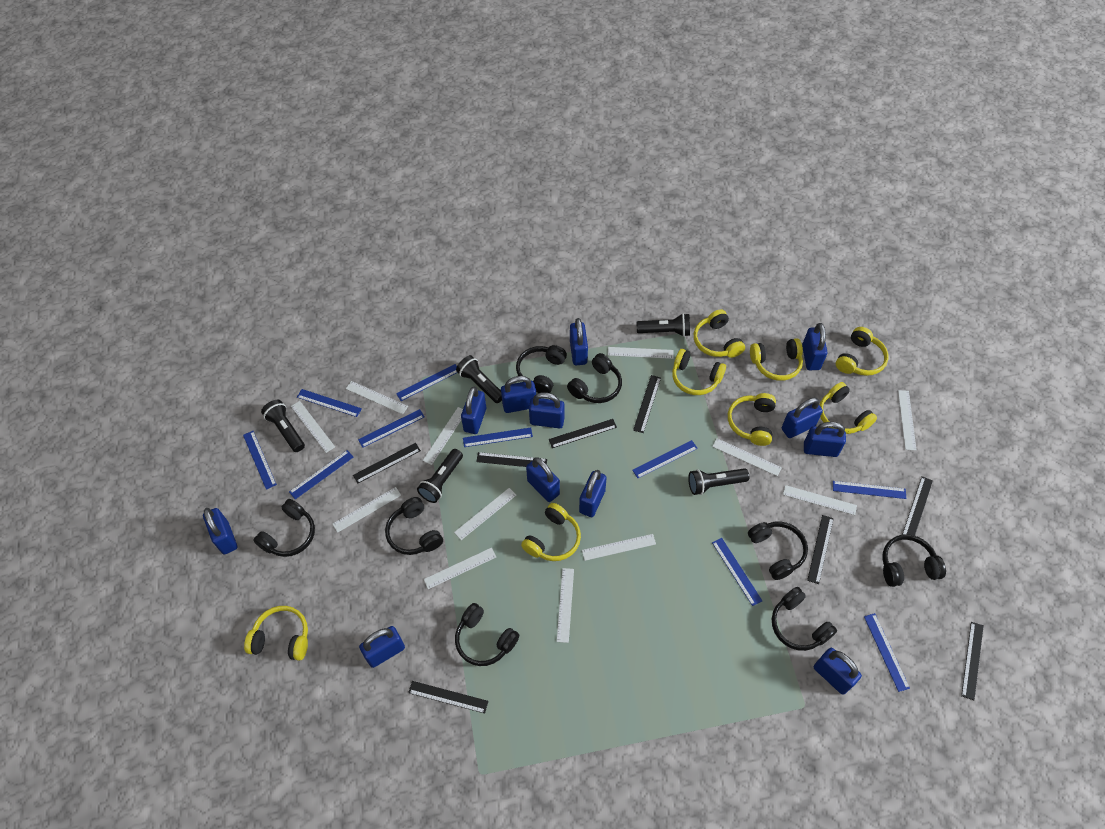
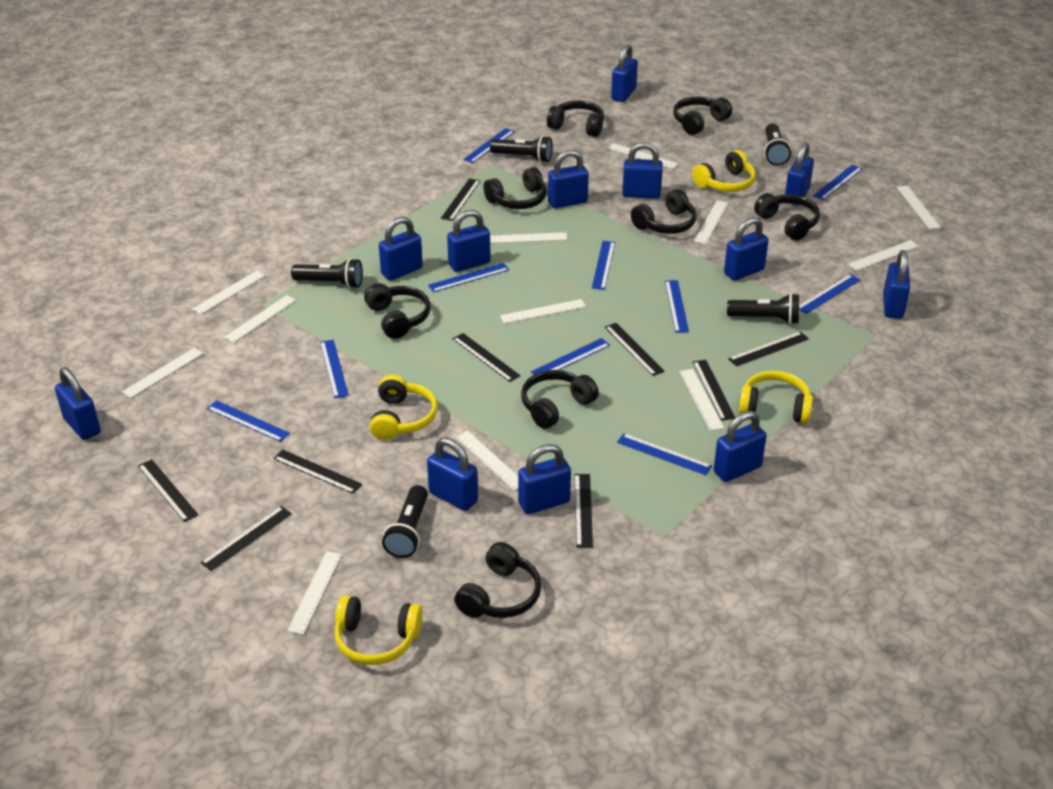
black ruler: 8 -> 9
yellow headphones: 8 -> 4

